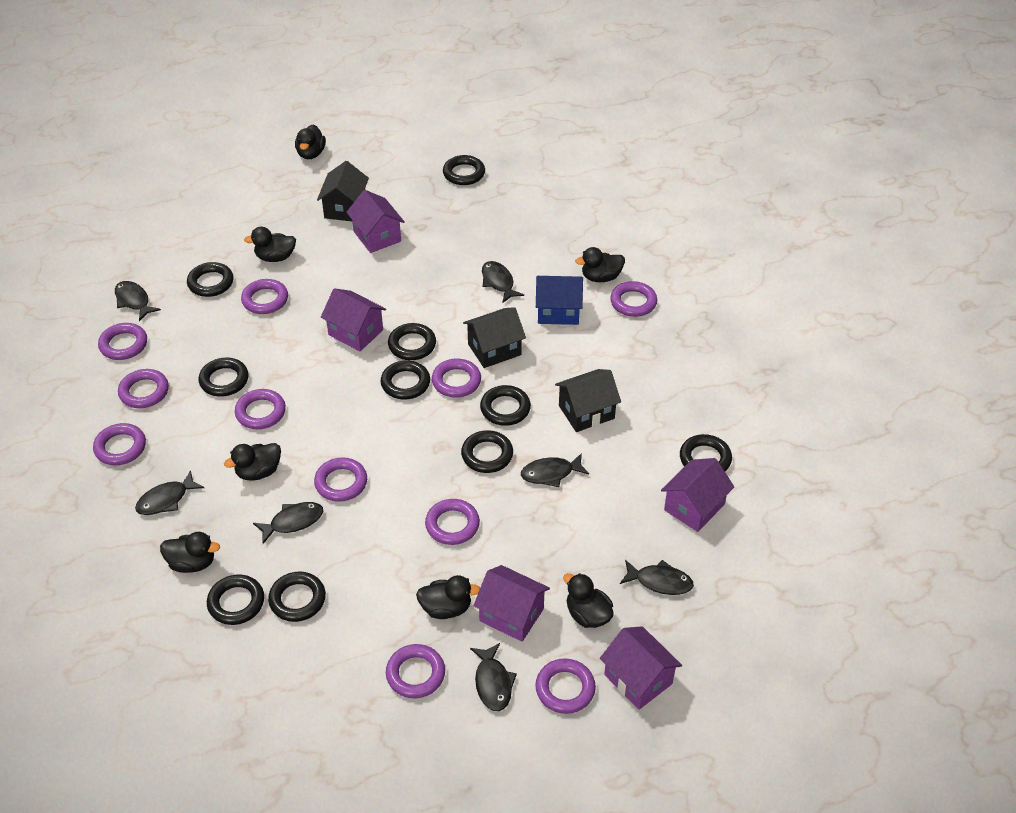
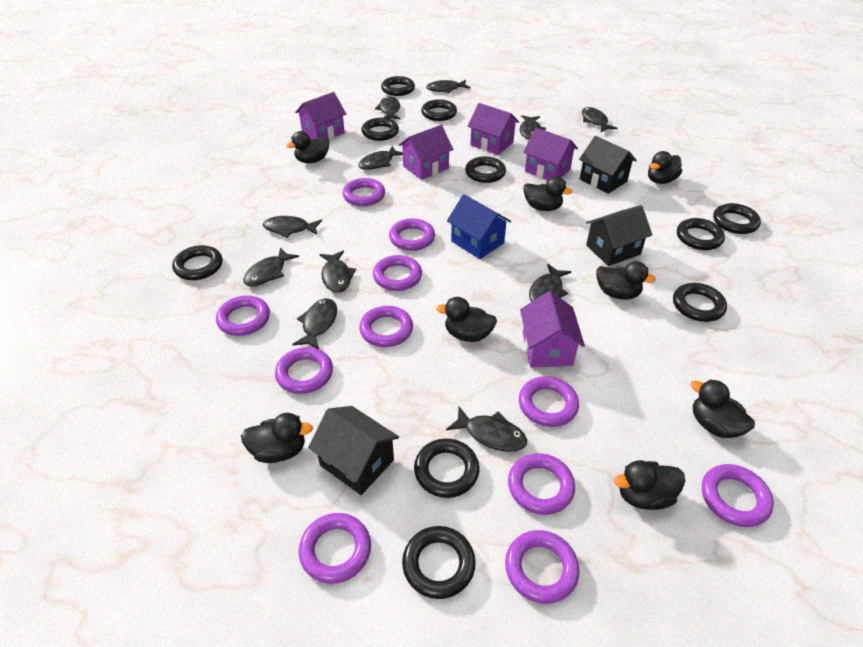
black duck: 7 -> 8
black fish: 7 -> 11

